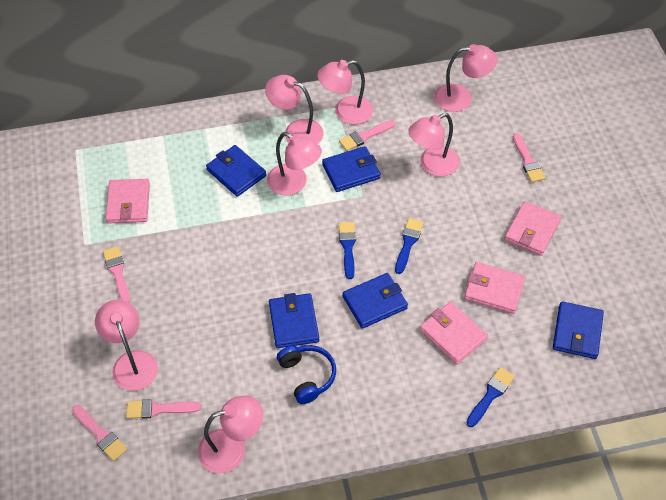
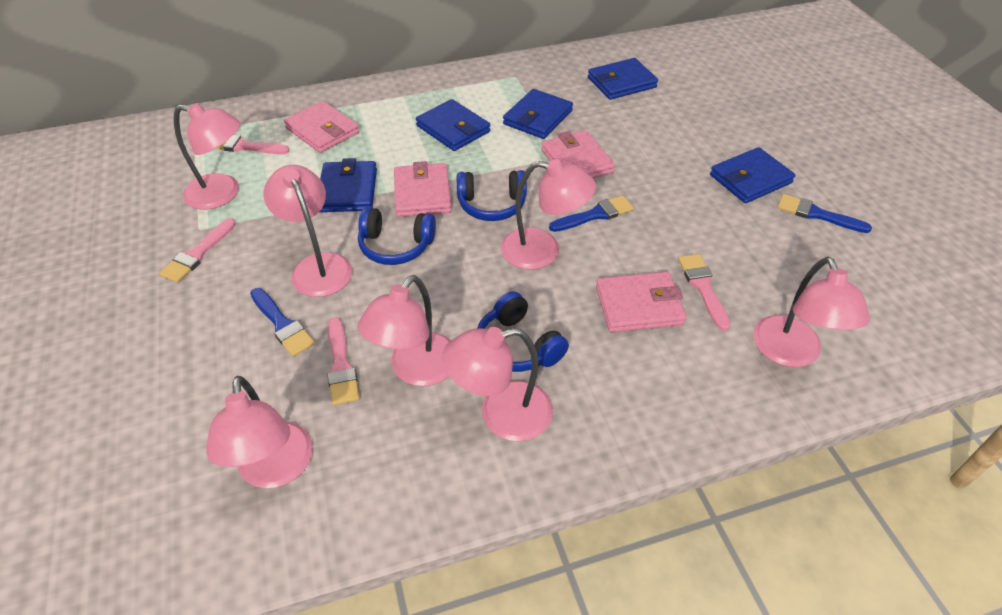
blue headphones: 1 -> 3
pink brush: 5 -> 4

